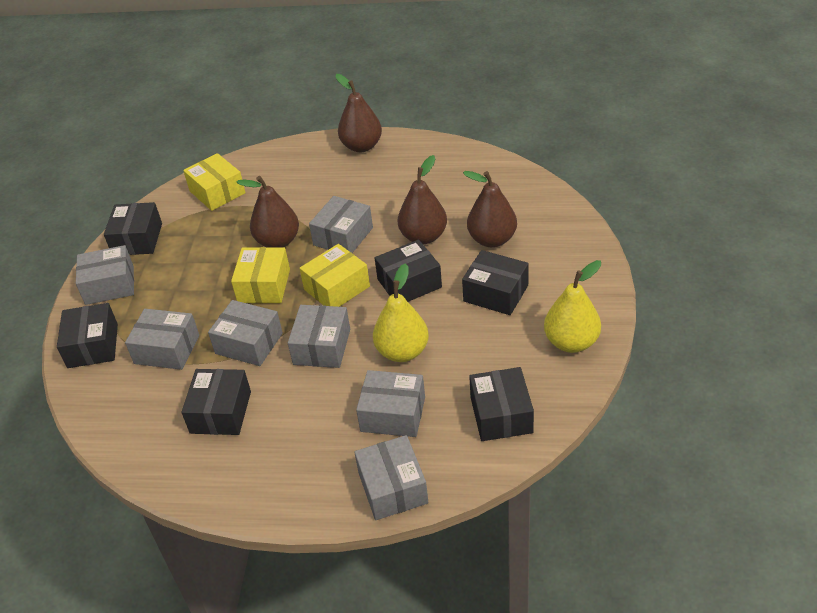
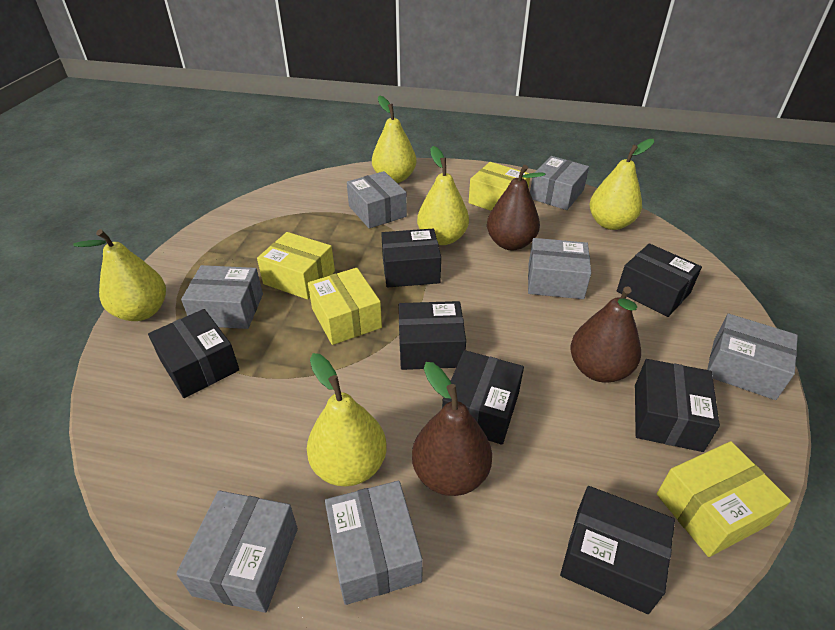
black box: 6 -> 7
brown pear: 4 -> 3
yellow box: 3 -> 4
yellow pear: 2 -> 5

